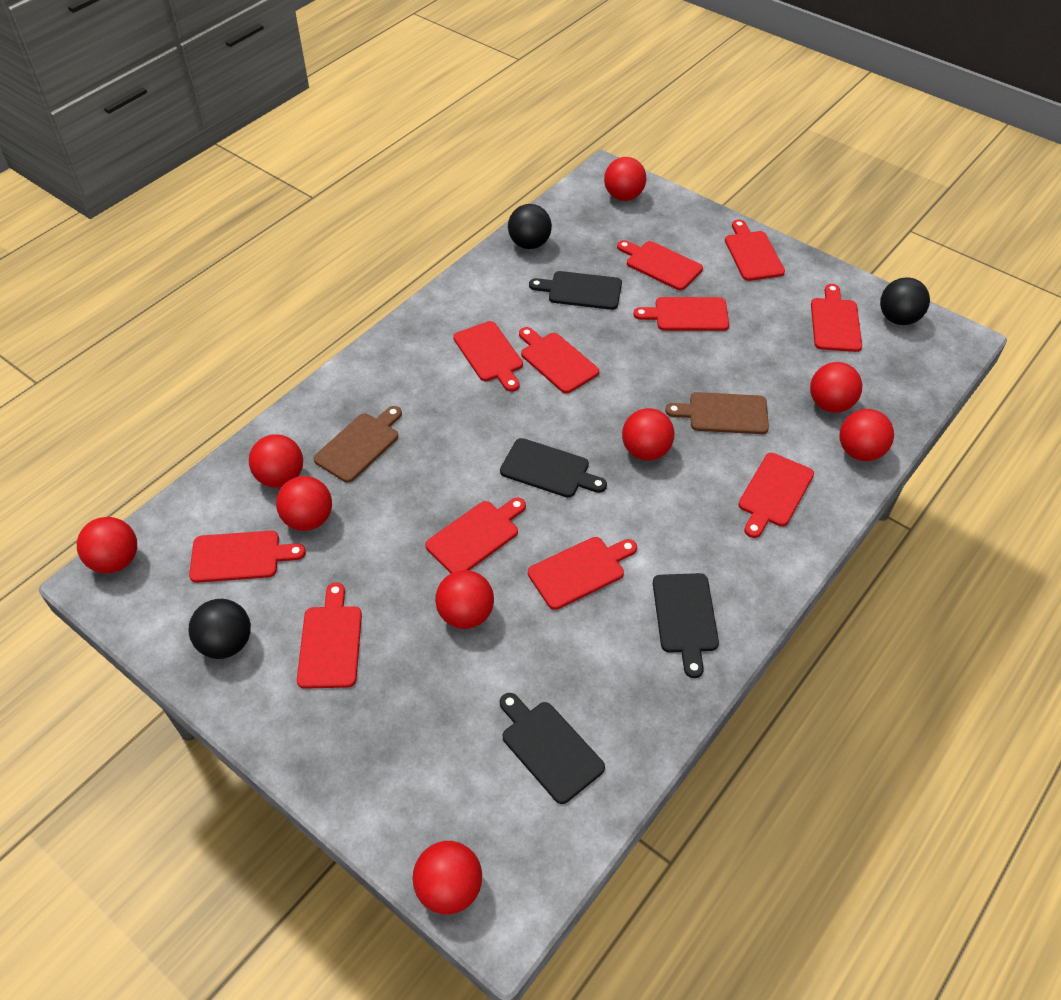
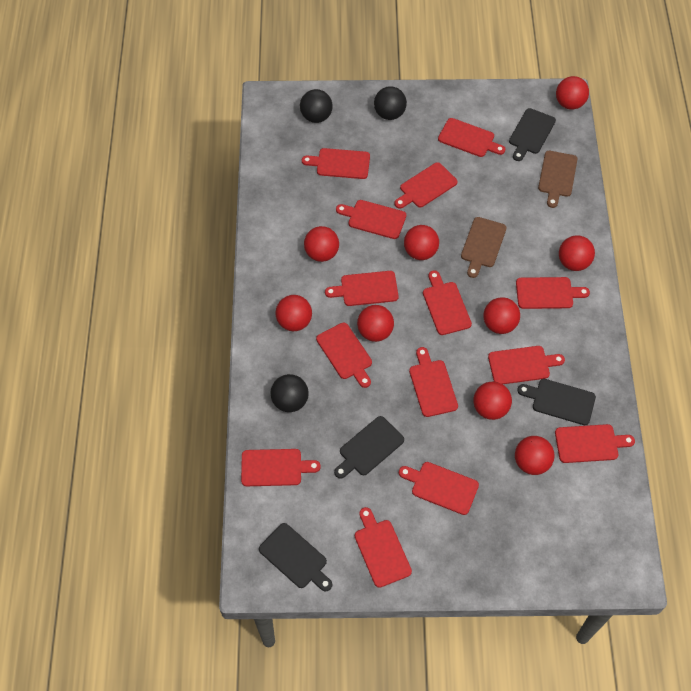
red cutting board: 11 -> 14

